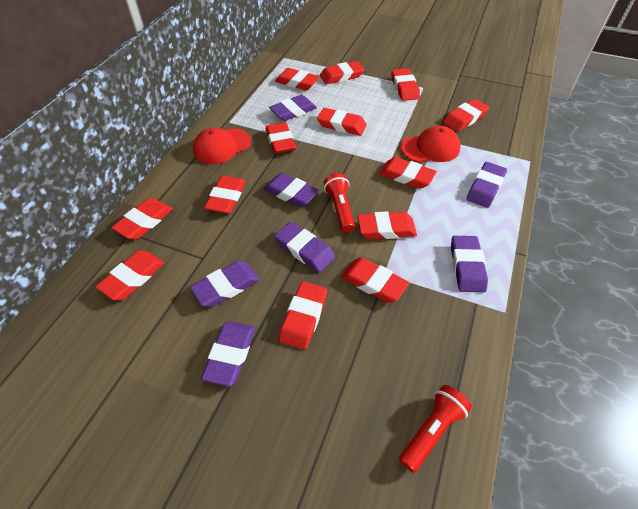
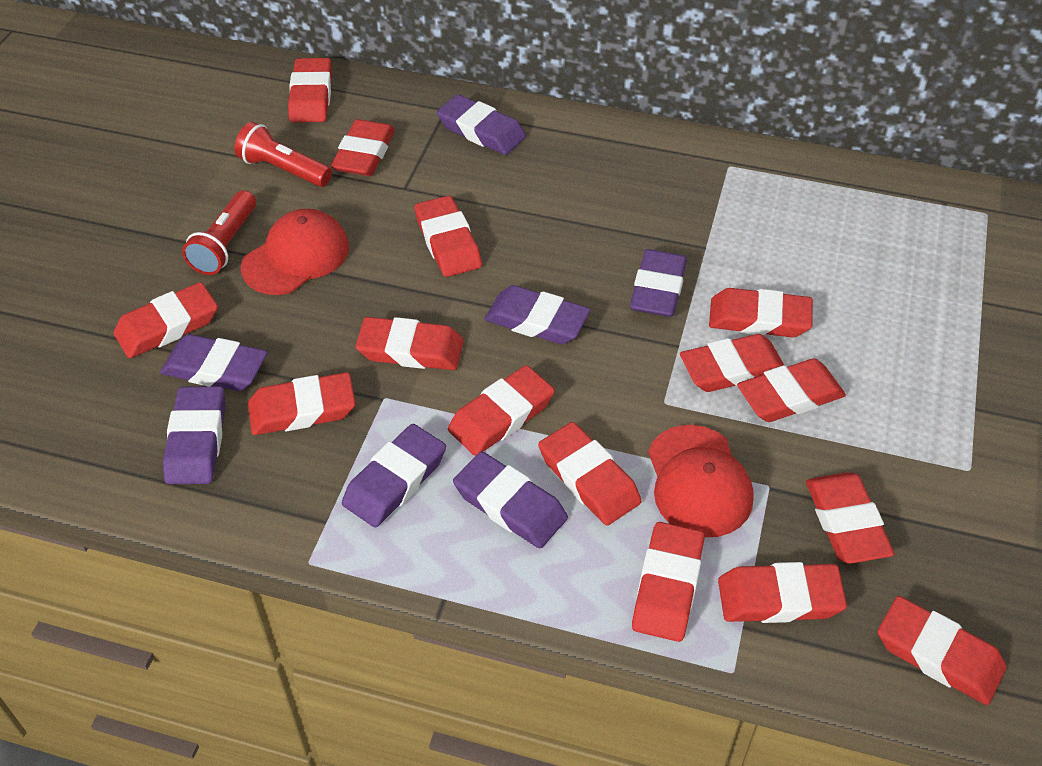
red eraser: 13 -> 15

